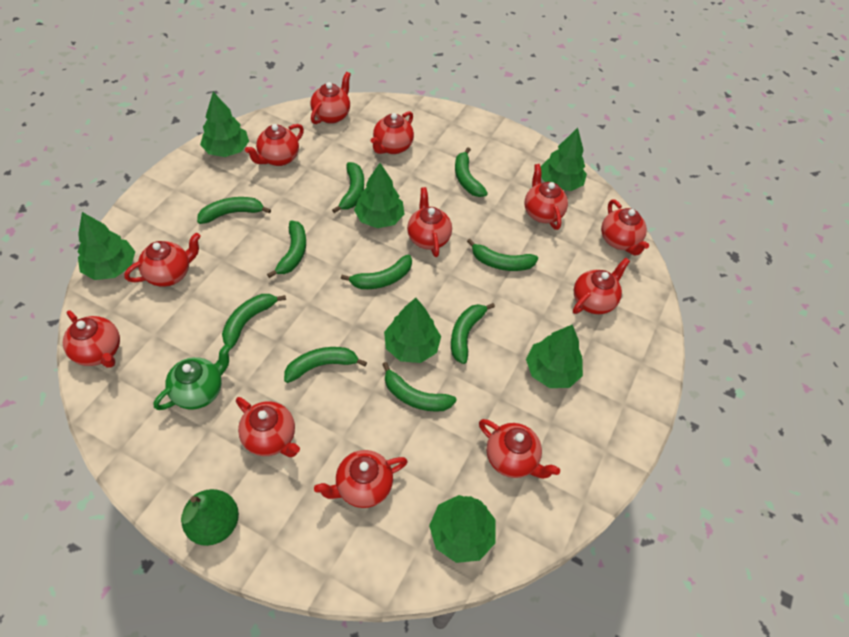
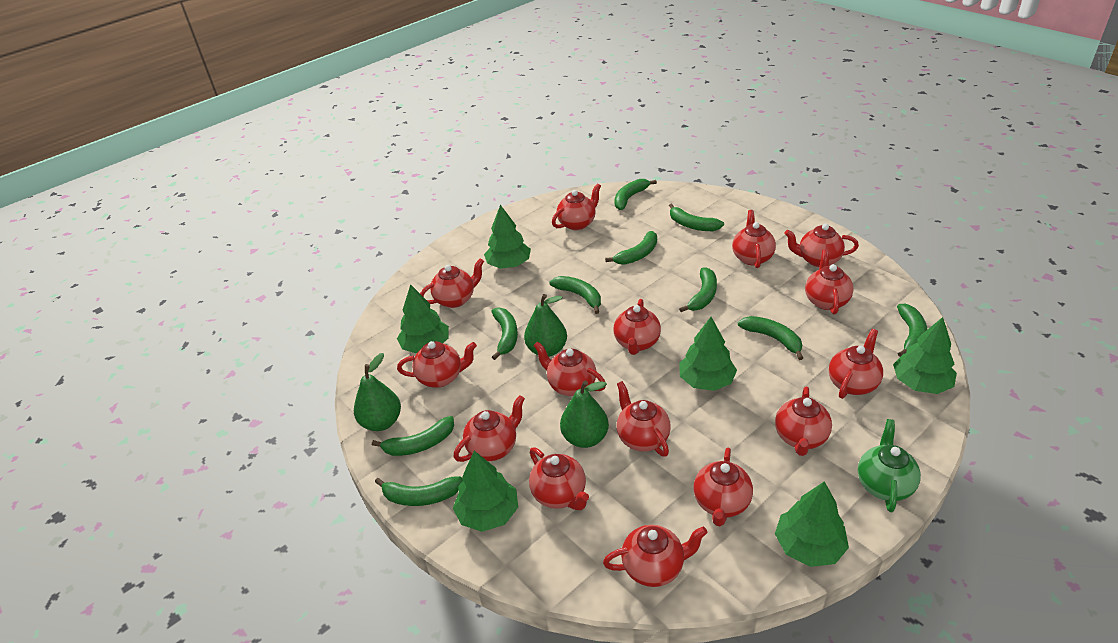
green pear: 1 -> 3
green tree: 7 -> 6
red teapot: 12 -> 15

